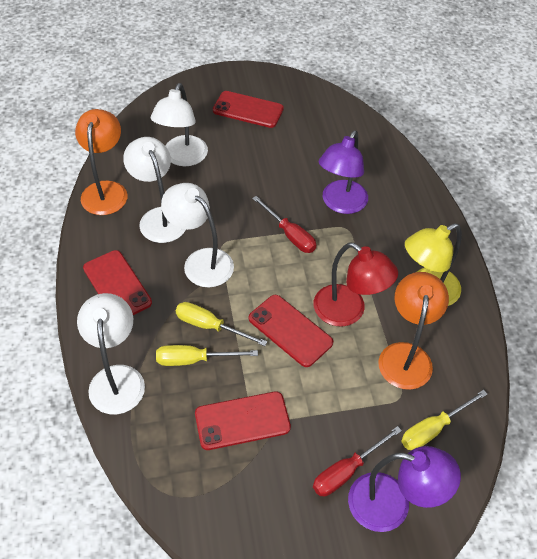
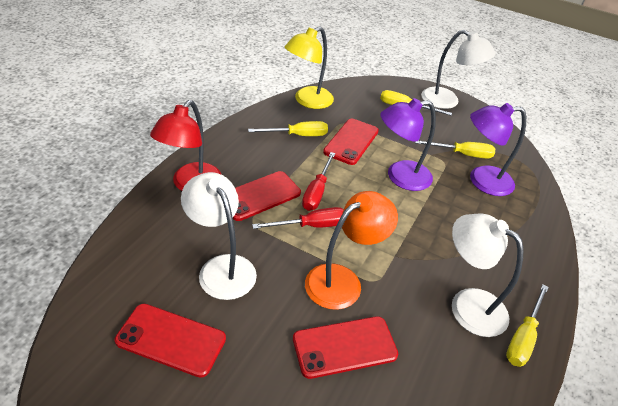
orange lamp: 2 -> 1
white lamp: 4 -> 3
yellow screwdriver: 3 -> 4

